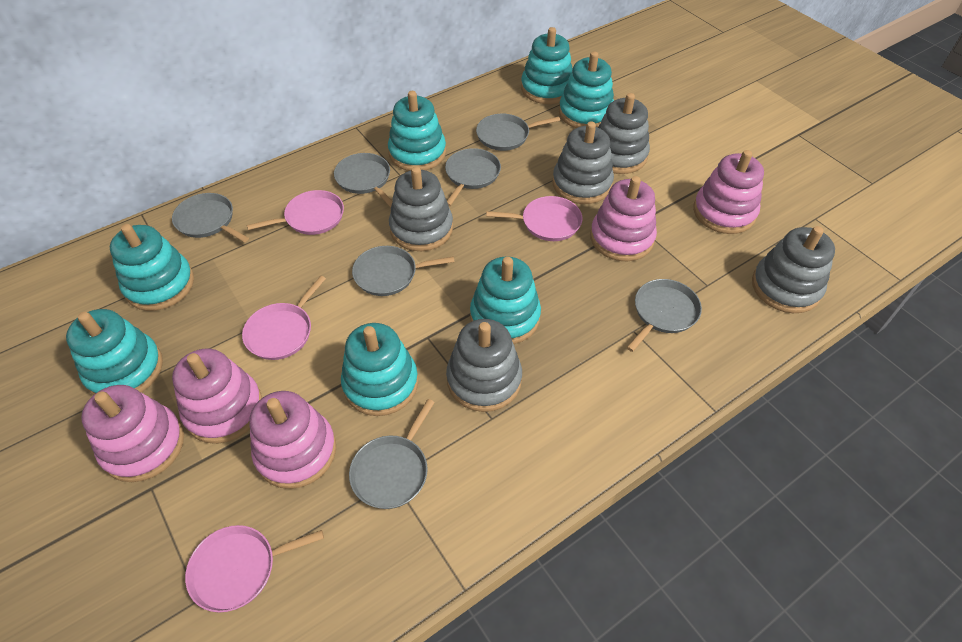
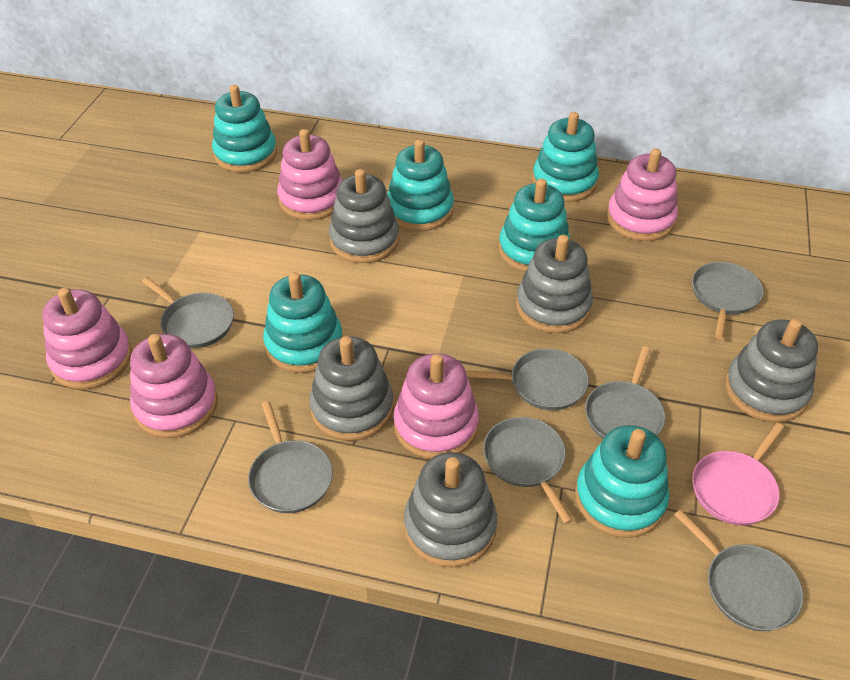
pink pan: 4 -> 1
turquoise stacking toy: 7 -> 6

